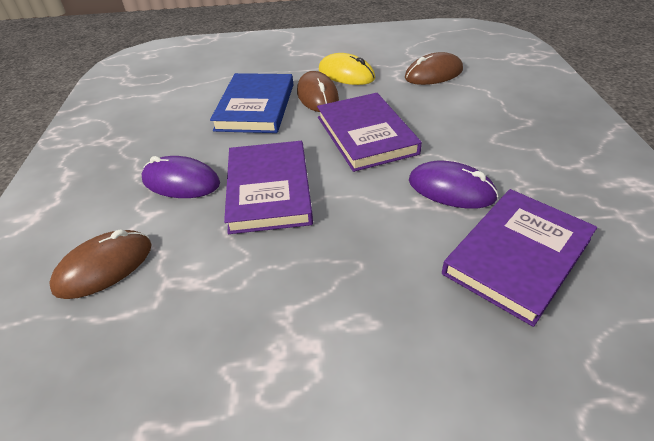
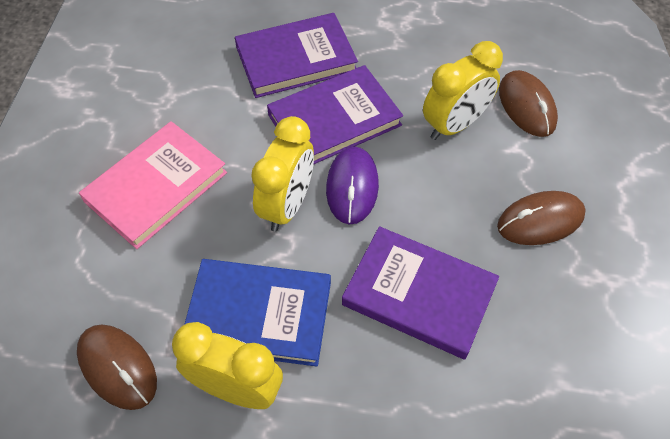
pink book: 0 -> 1
purple mouse: 2 -> 1
yellow clock: 0 -> 3
yellow mouse: 1 -> 0

